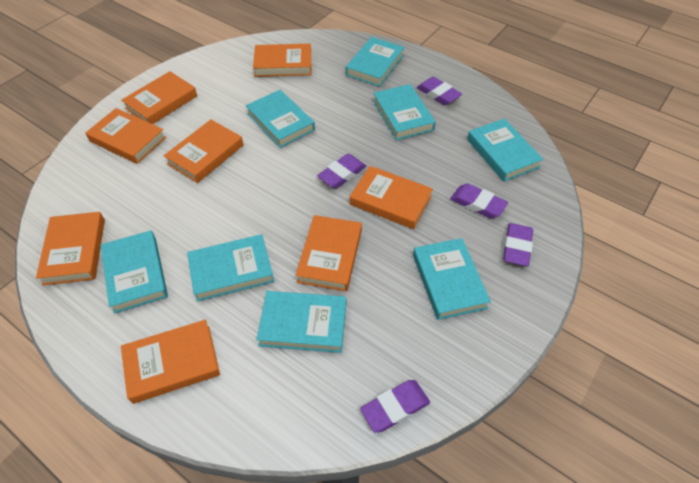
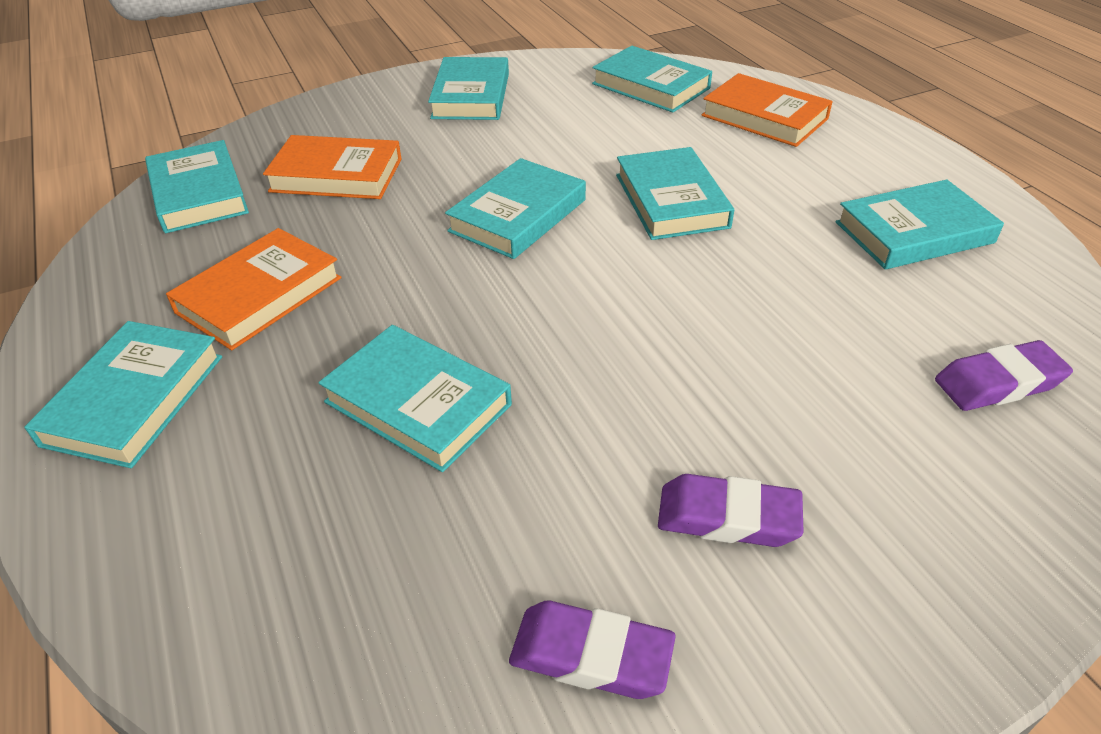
orange book: 8 -> 3
purple eraser: 5 -> 3

